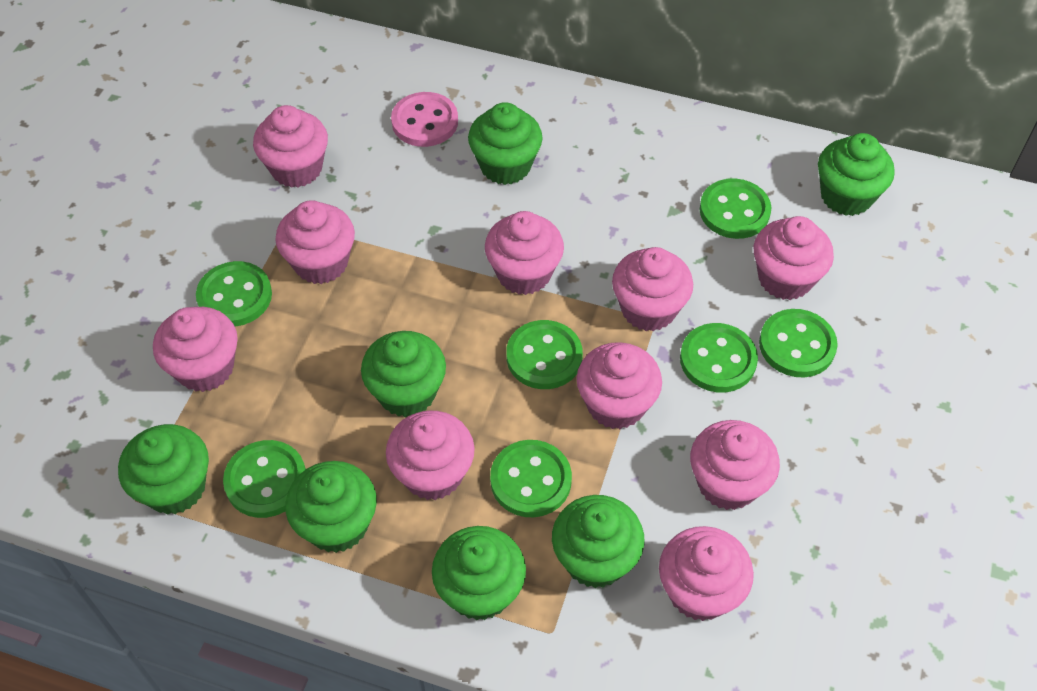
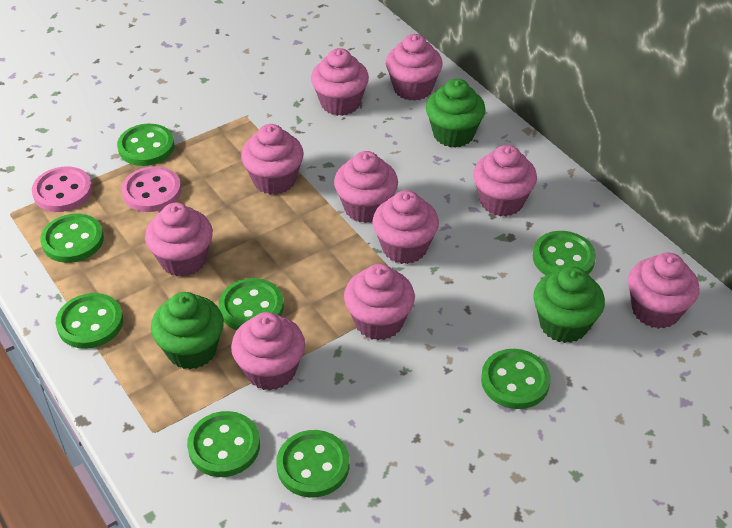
green button: 7 -> 8
green cupcake: 7 -> 3
pink button: 1 -> 2

